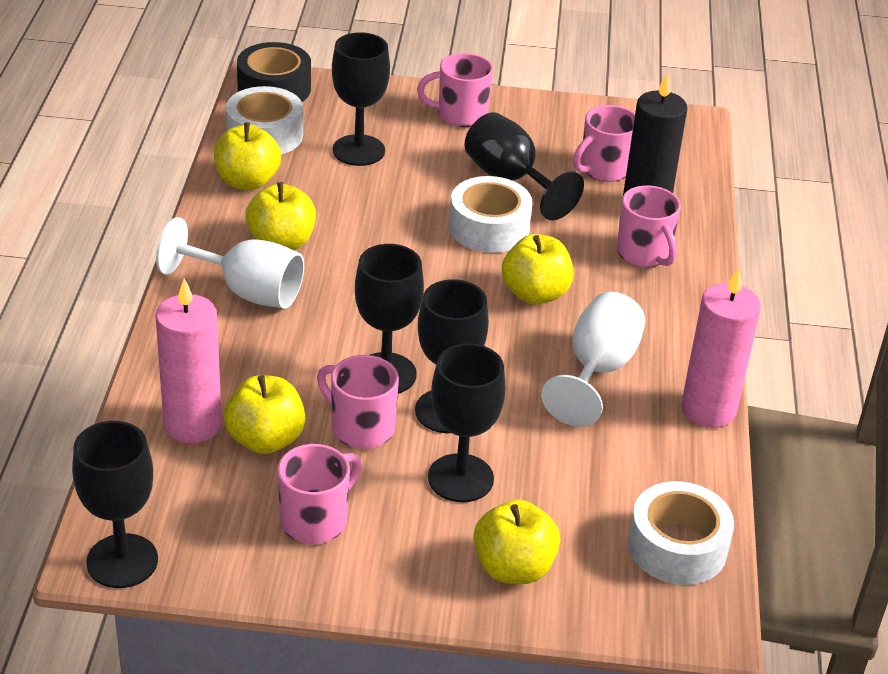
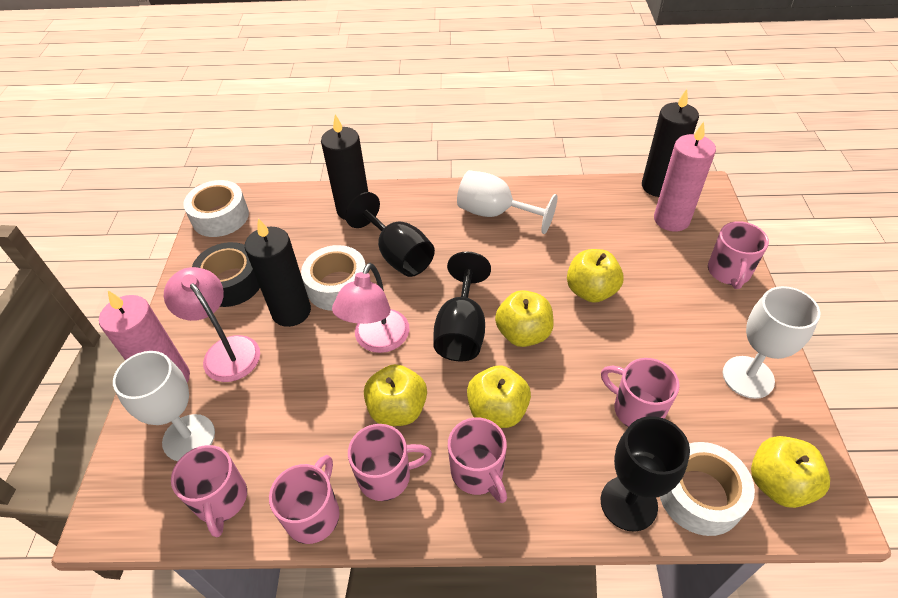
black candle: 1 -> 3
black goblet: 6 -> 3
pink lamp: 0 -> 2
pink mug: 5 -> 6
white goblet: 2 -> 3

